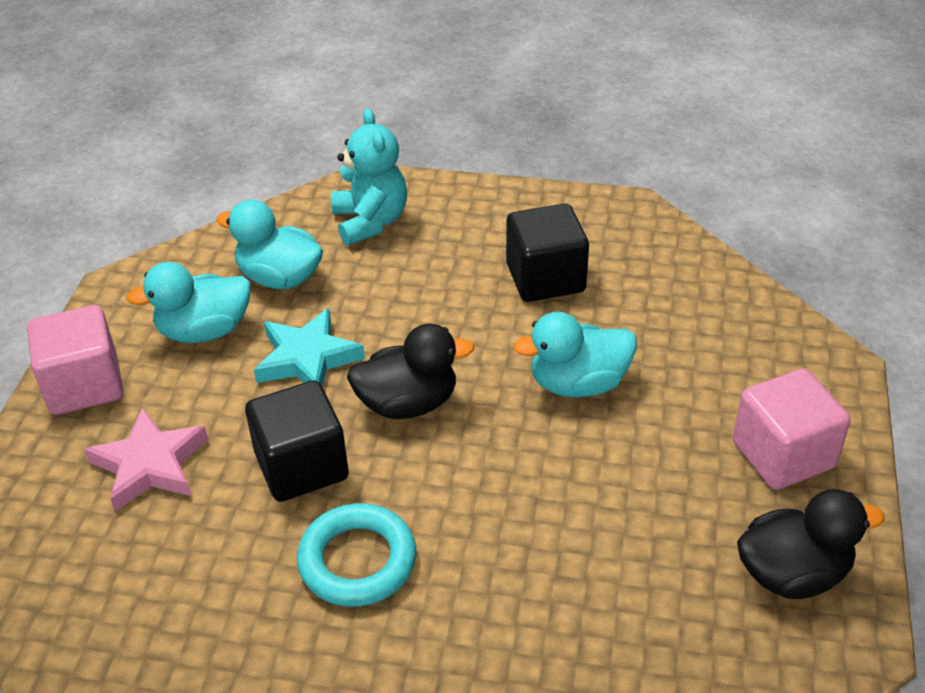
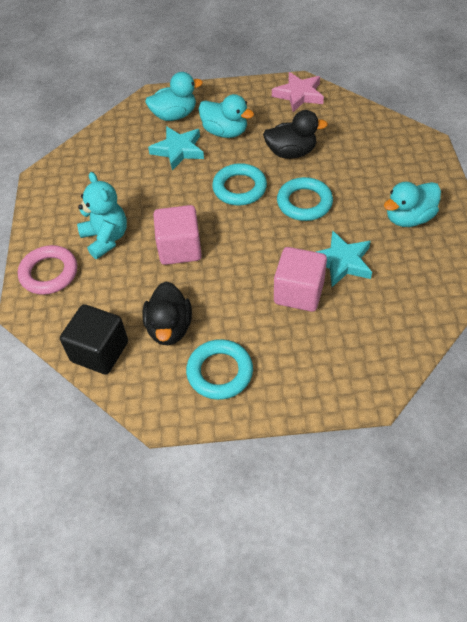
black cube: 2 -> 1
pink ring: 0 -> 1
turquoise ring: 1 -> 3
turquoise star: 1 -> 2

